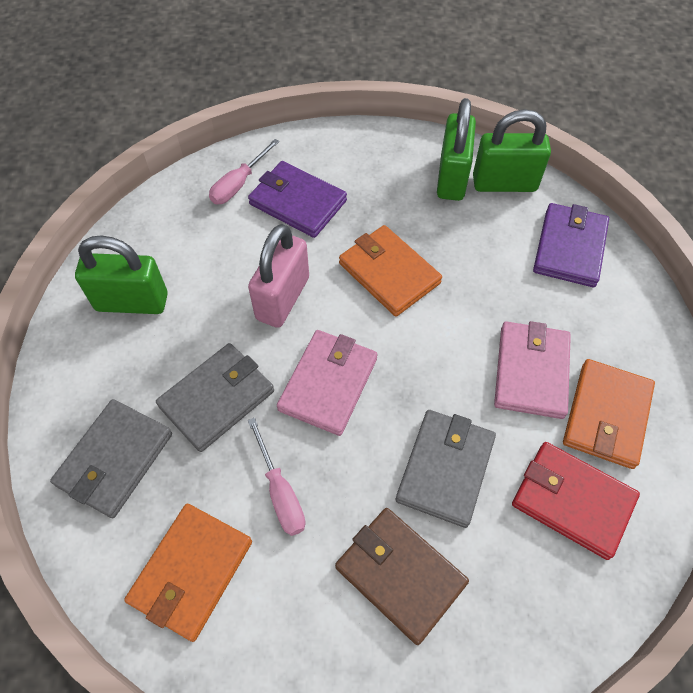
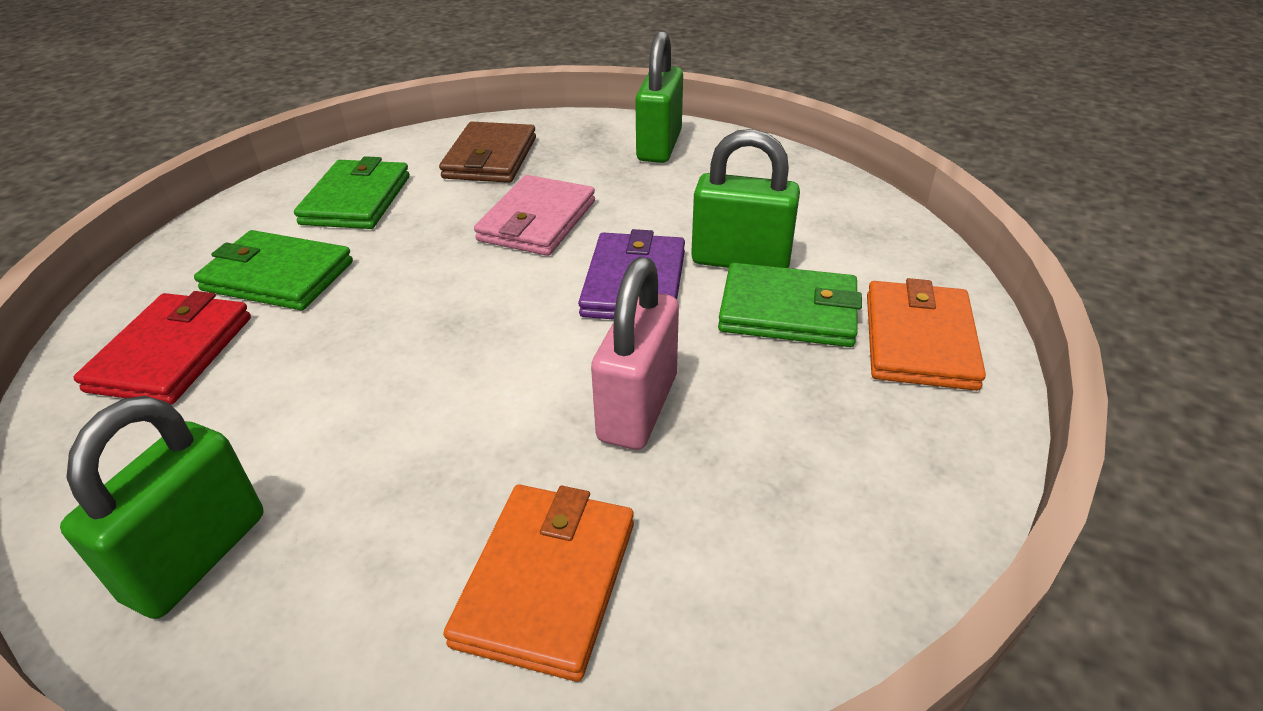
green wallet: 0 -> 3
grey wallet: 3 -> 0
orange wallet: 3 -> 2
pink screwdriver: 2 -> 0
pink wallet: 2 -> 1
purple wallet: 2 -> 1

